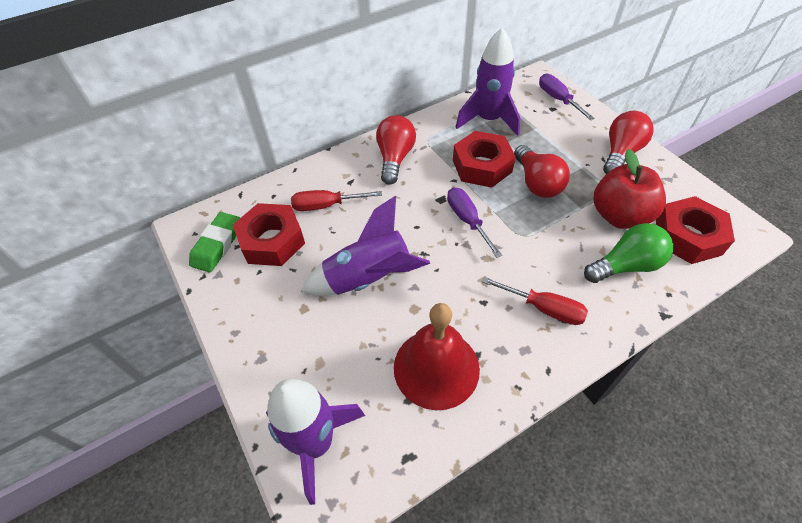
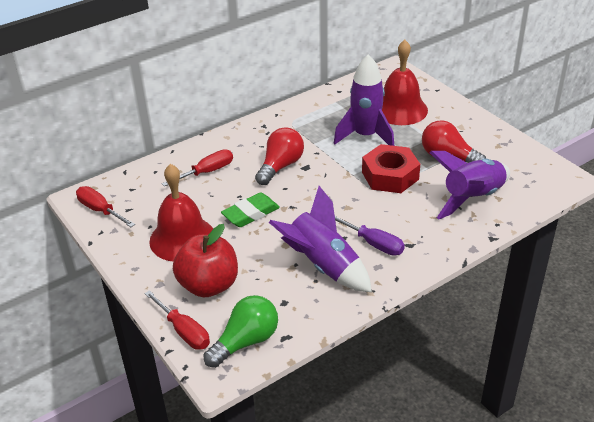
purple screwdriver: 2 -> 1
red bell: 1 -> 2
red light bulb: 3 -> 2
red nut: 3 -> 1
red screwdriver: 2 -> 3

